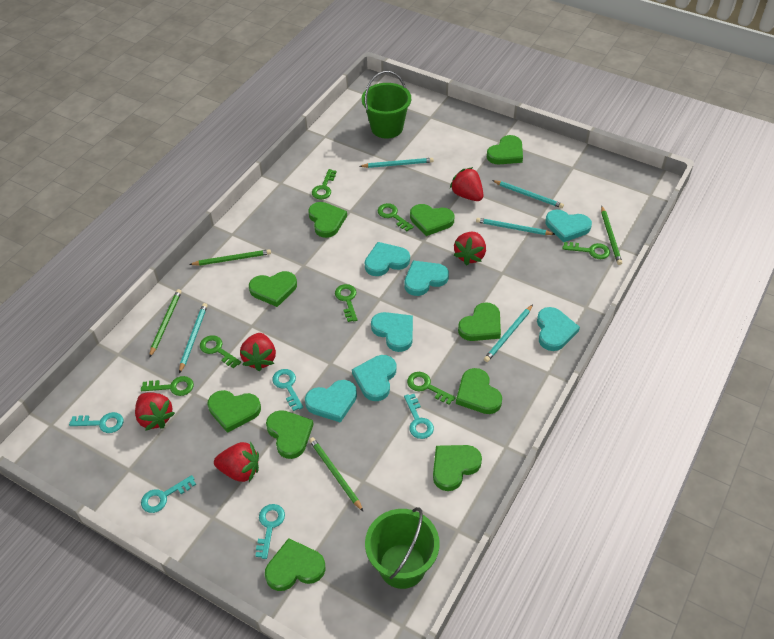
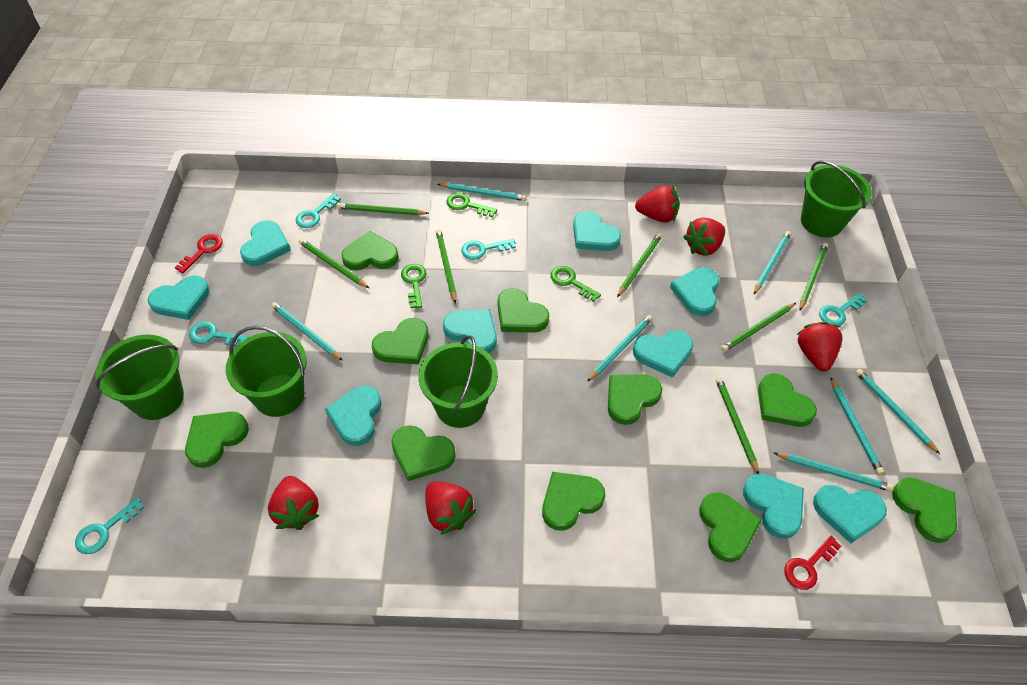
green bucket: 2 -> 4
green key: 7 -> 3
green pencil: 4 -> 7
red key: 0 -> 2
turquoise heart: 7 -> 9
turquoise pencil: 5 -> 7

